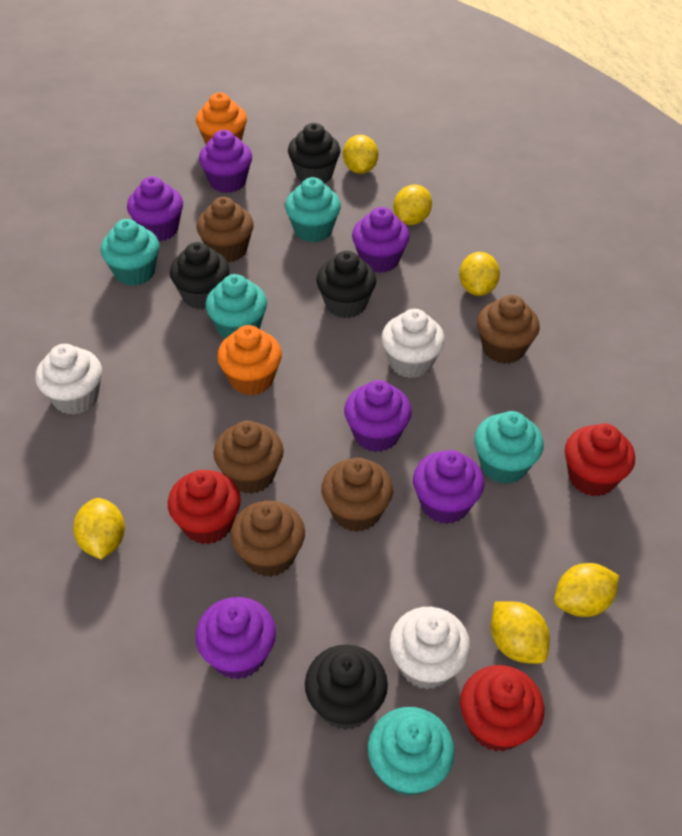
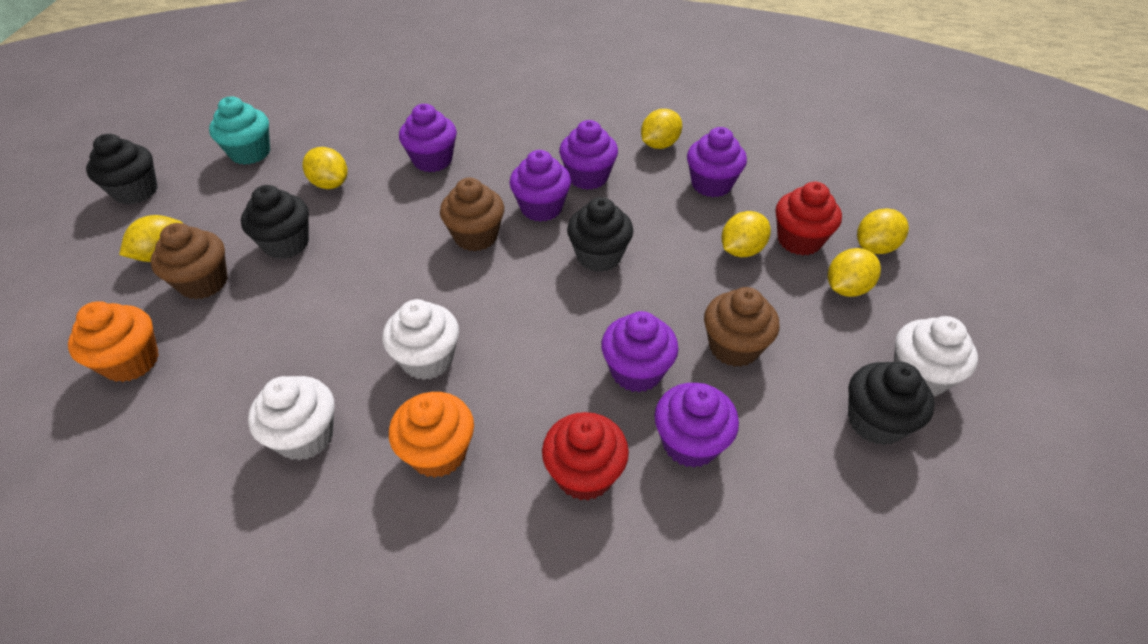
brown cupcake: 5 -> 3
red cupcake: 3 -> 2
turquoise cupcake: 5 -> 1

